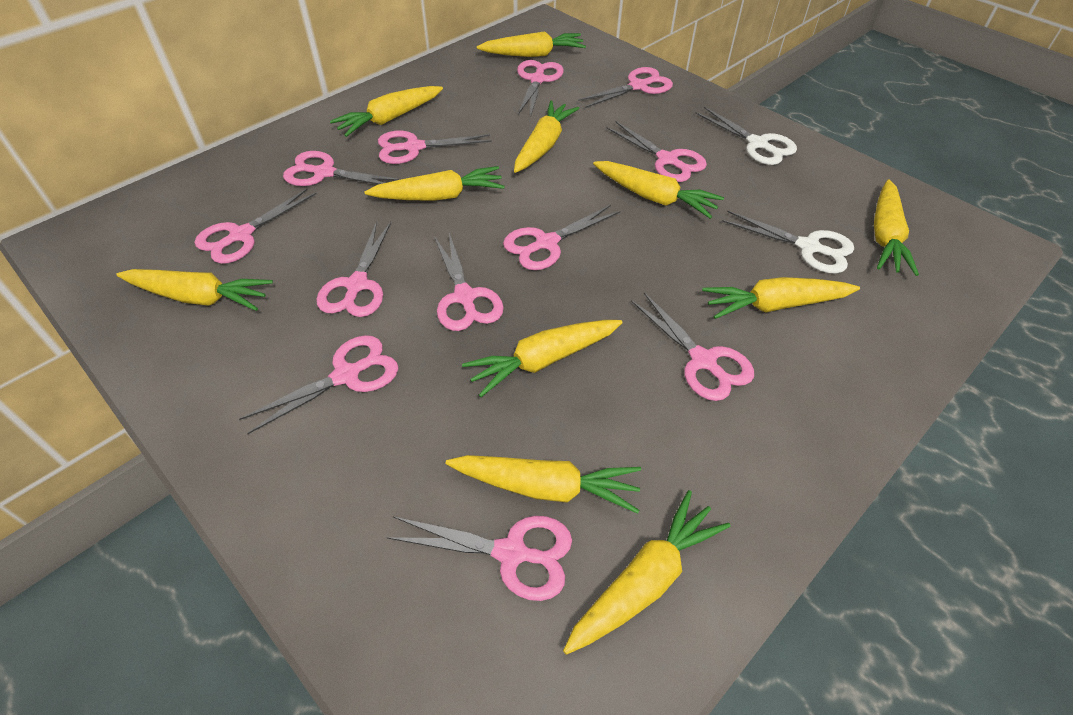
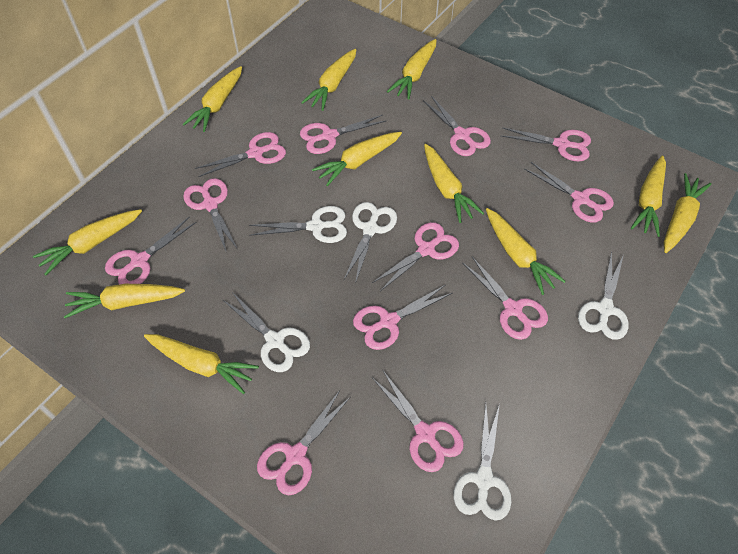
white scissors: 2 -> 5

